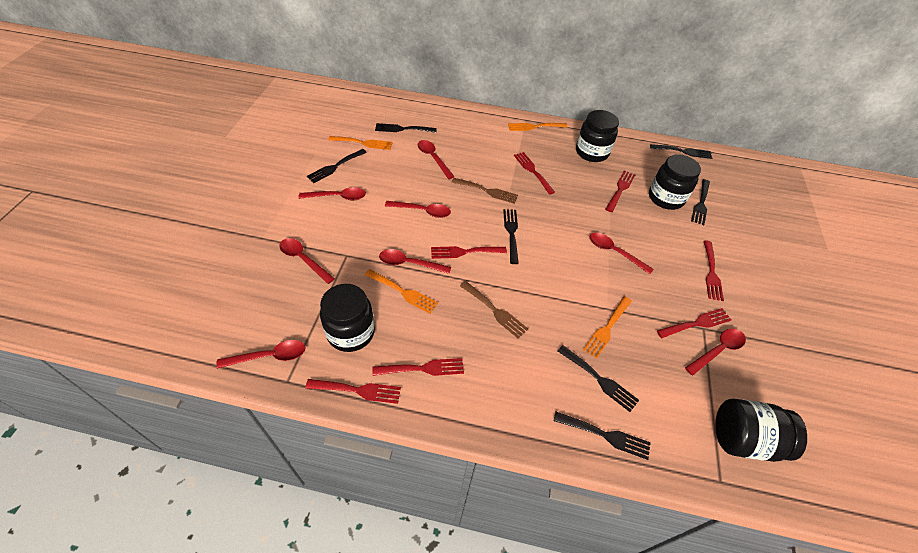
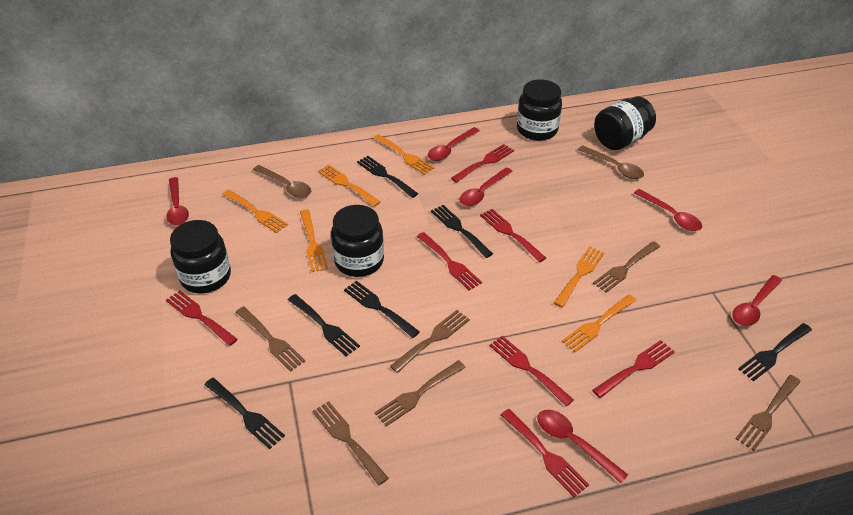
black fork: 7 -> 6
brown fork: 2 -> 6
brown spoon: 0 -> 2
orange fork: 4 -> 6
red spoon: 8 -> 6

